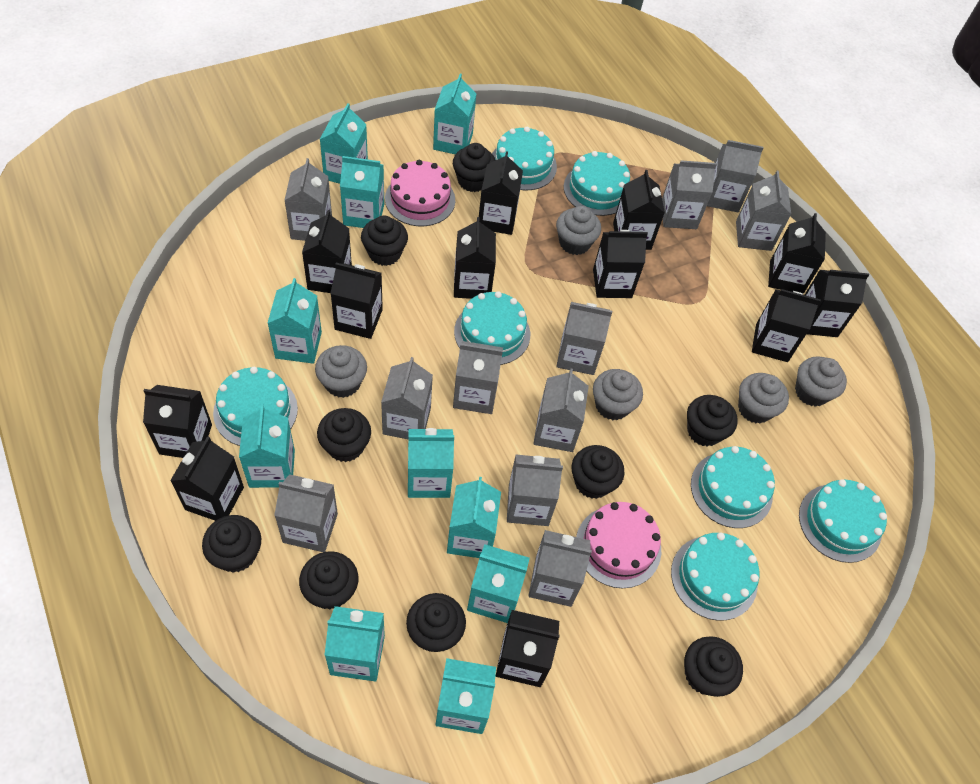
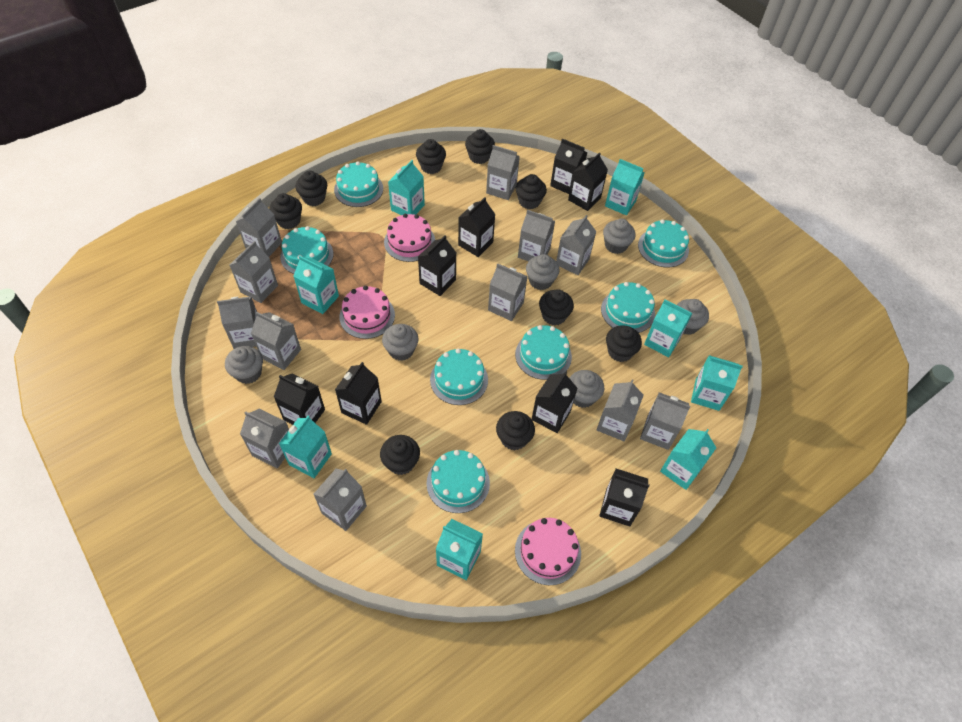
black carton: 12 -> 8
grey carton: 11 -> 12
grey cupcake: 5 -> 6
pink cake: 2 -> 3
turquoise carton: 10 -> 8

